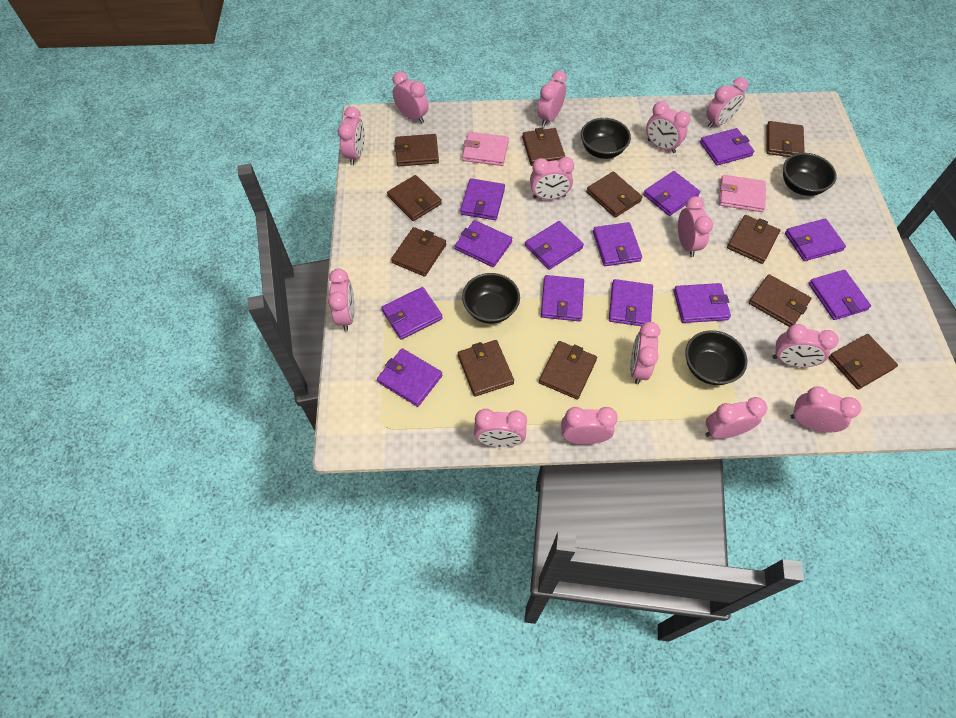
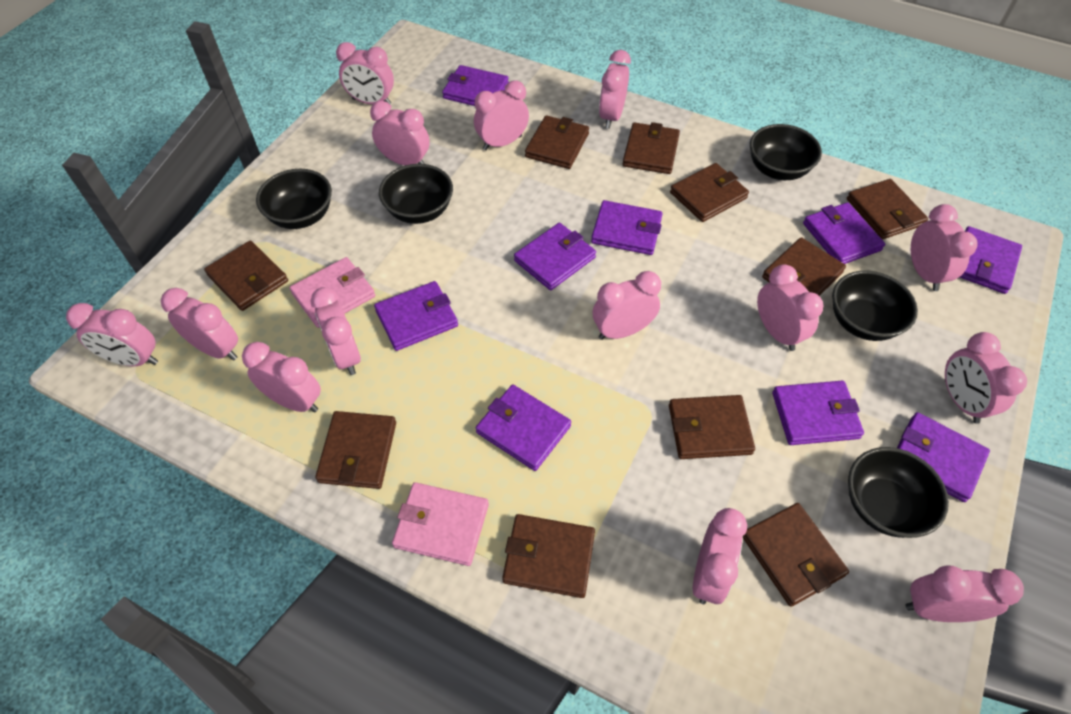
black bowl: 4 -> 5
brown wallet: 11 -> 10
purple wallet: 13 -> 9

